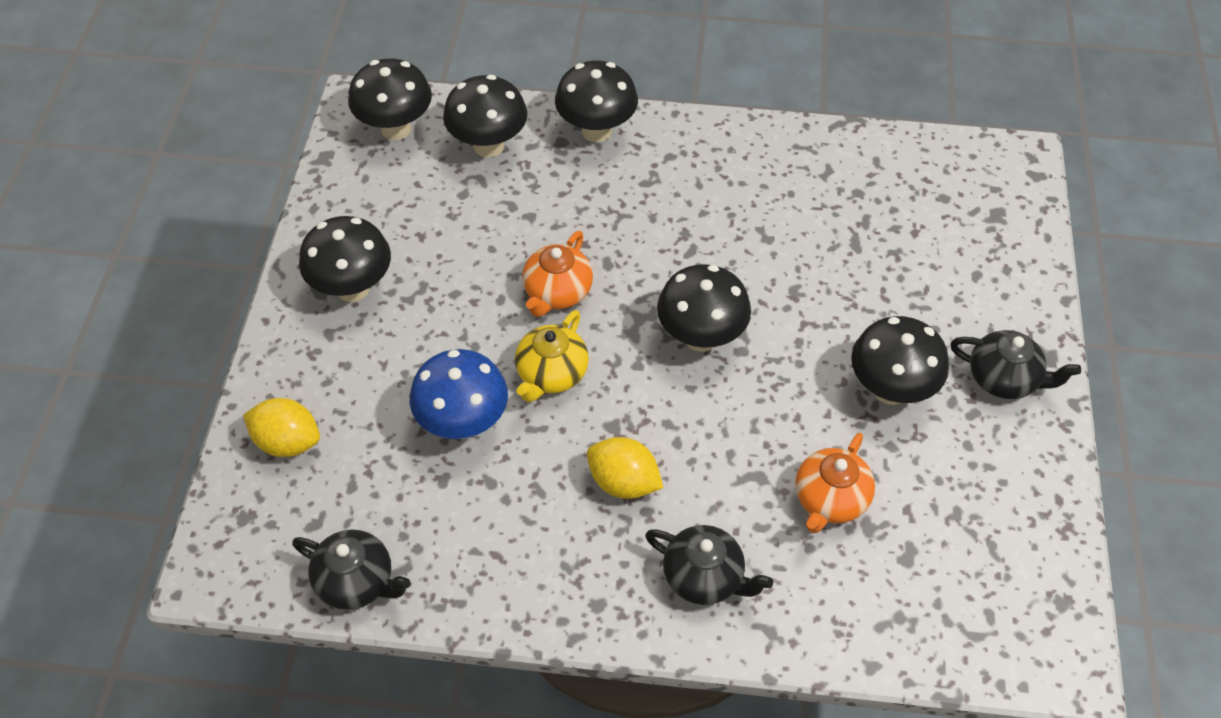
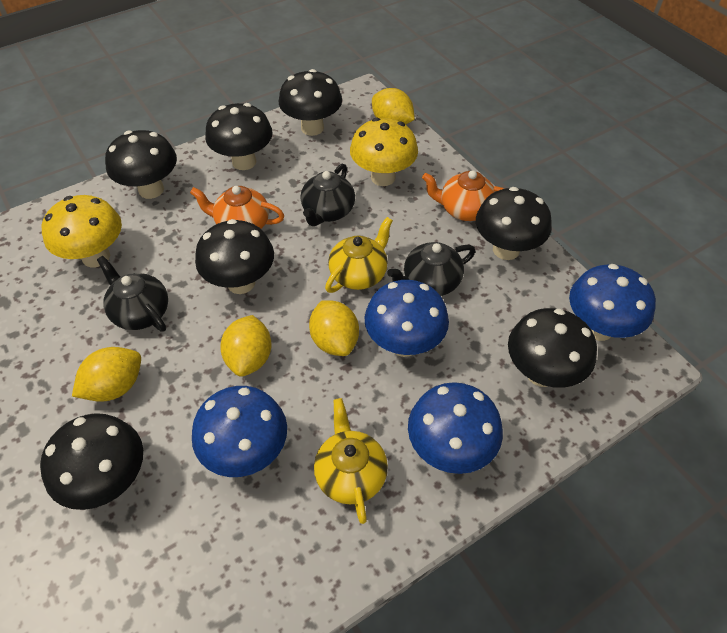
black mushroom: 6 -> 7
blue mushroom: 1 -> 4
yellow lemon: 2 -> 4
yellow mushroom: 0 -> 2
yellow teapot: 1 -> 2

